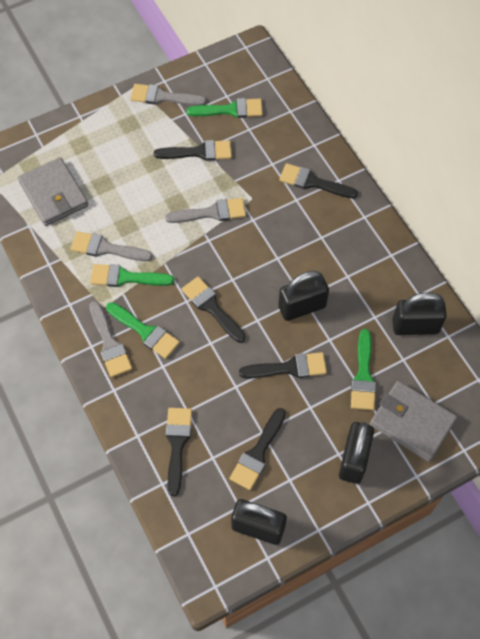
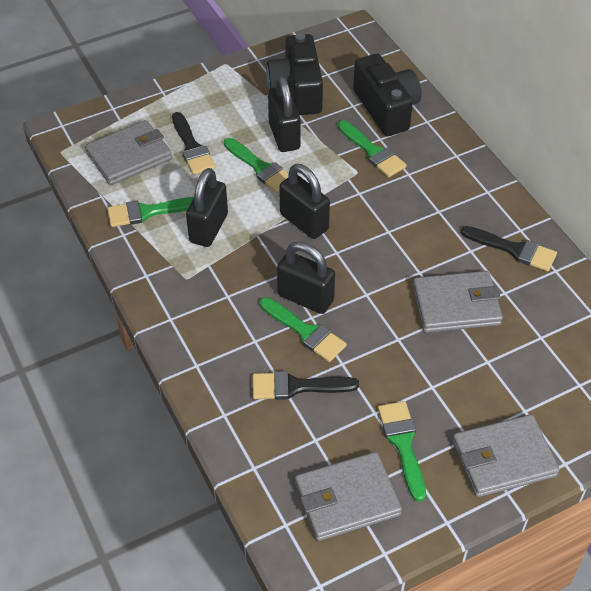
black brush: 6 -> 3
black camera: 0 -> 2
green brush: 4 -> 5
grey brush: 4 -> 0
grey wallet: 2 -> 4

